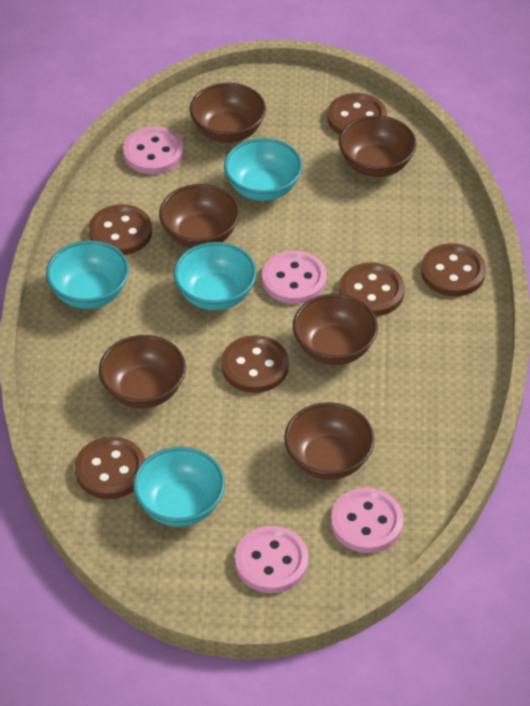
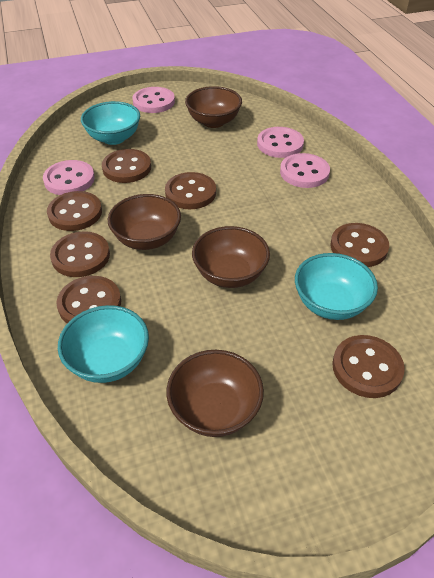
brown bowl: 6 -> 4
brown button: 6 -> 7
turquoise bowl: 4 -> 3

